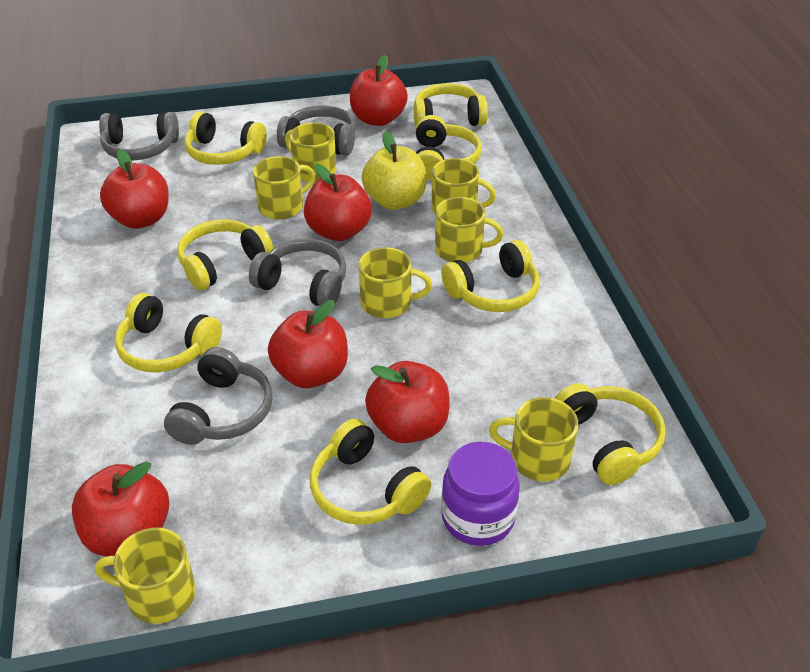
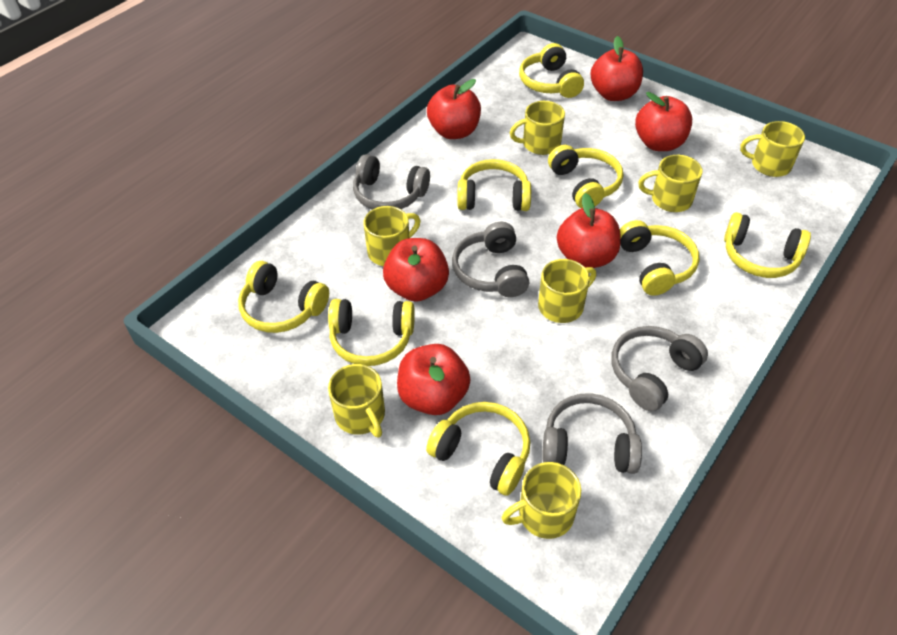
purple jar: 1 -> 0
yellow apple: 1 -> 0

